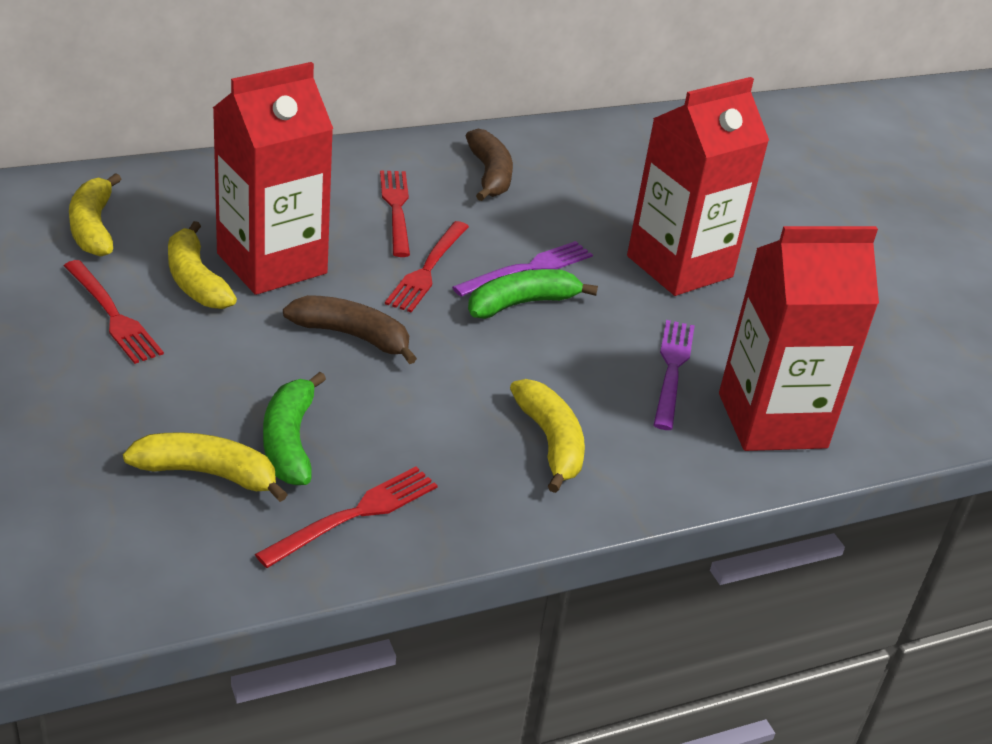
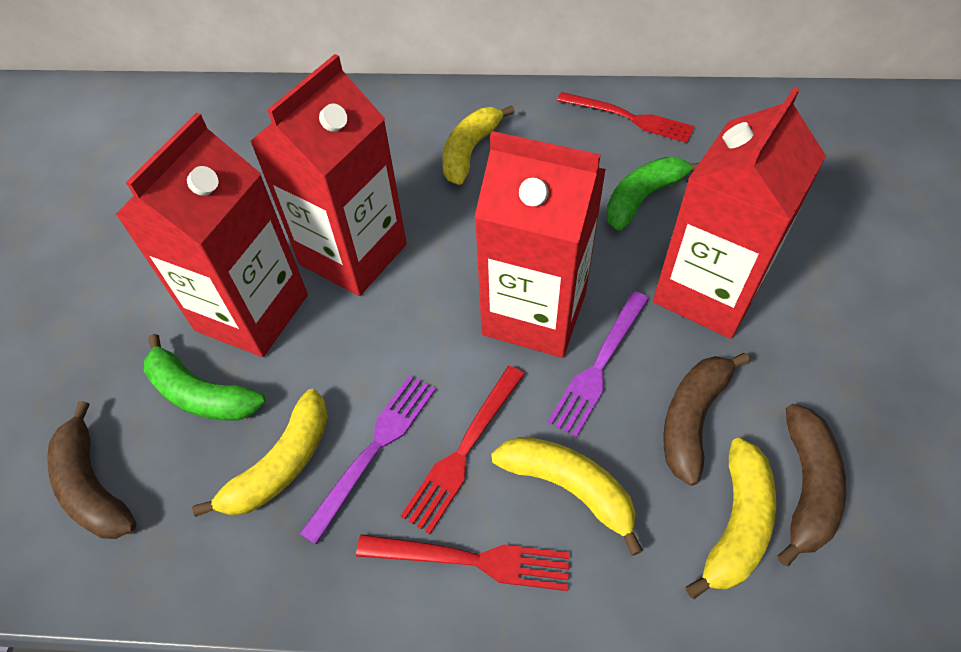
brown banana: 2 -> 3
red carton: 3 -> 4
red fork: 4 -> 3

